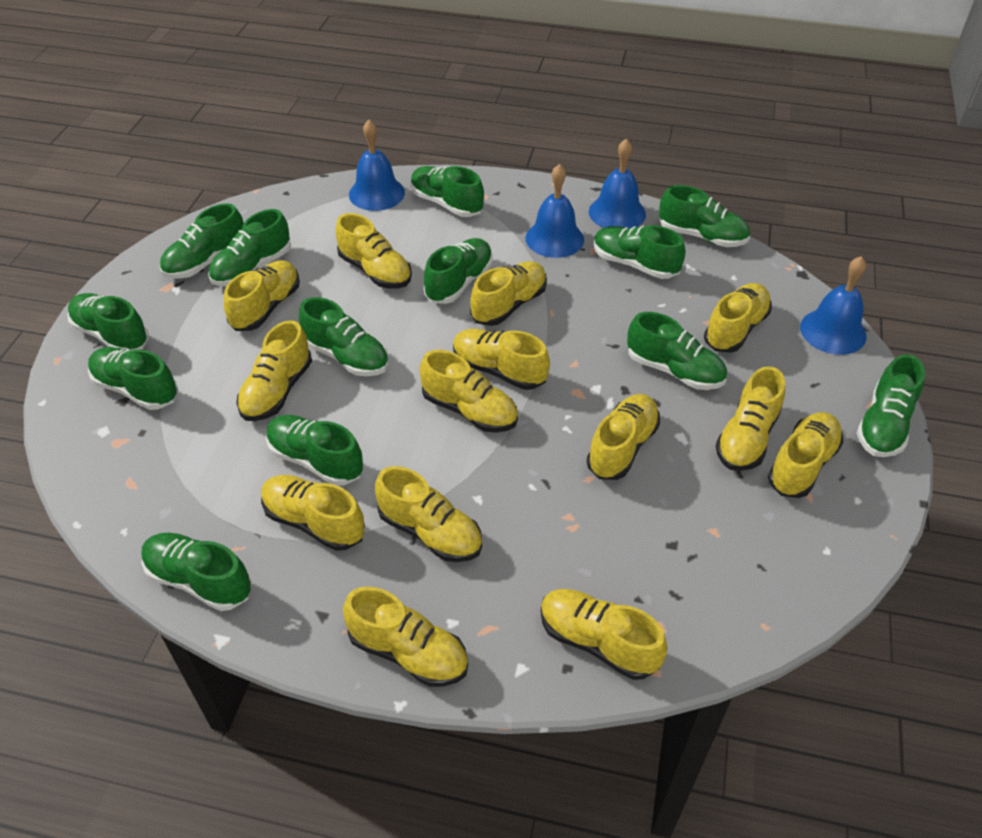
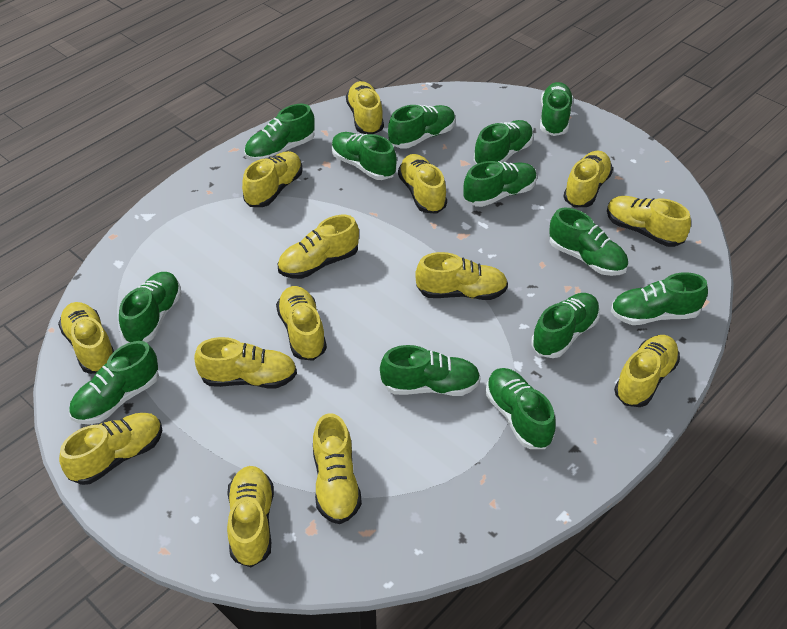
blue bell: 4 -> 0

